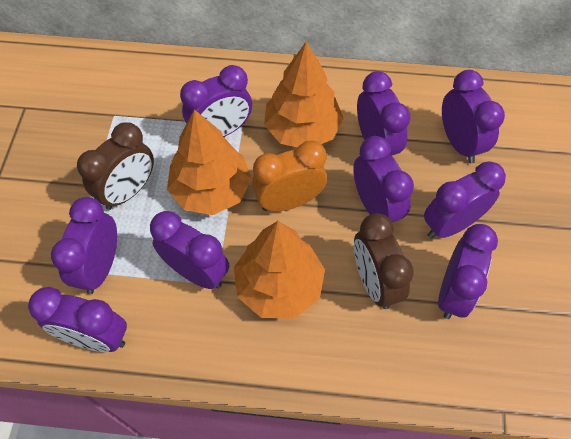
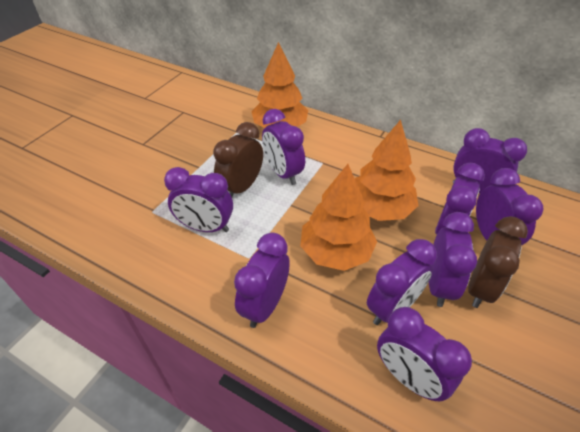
orange clock: 1 -> 0

